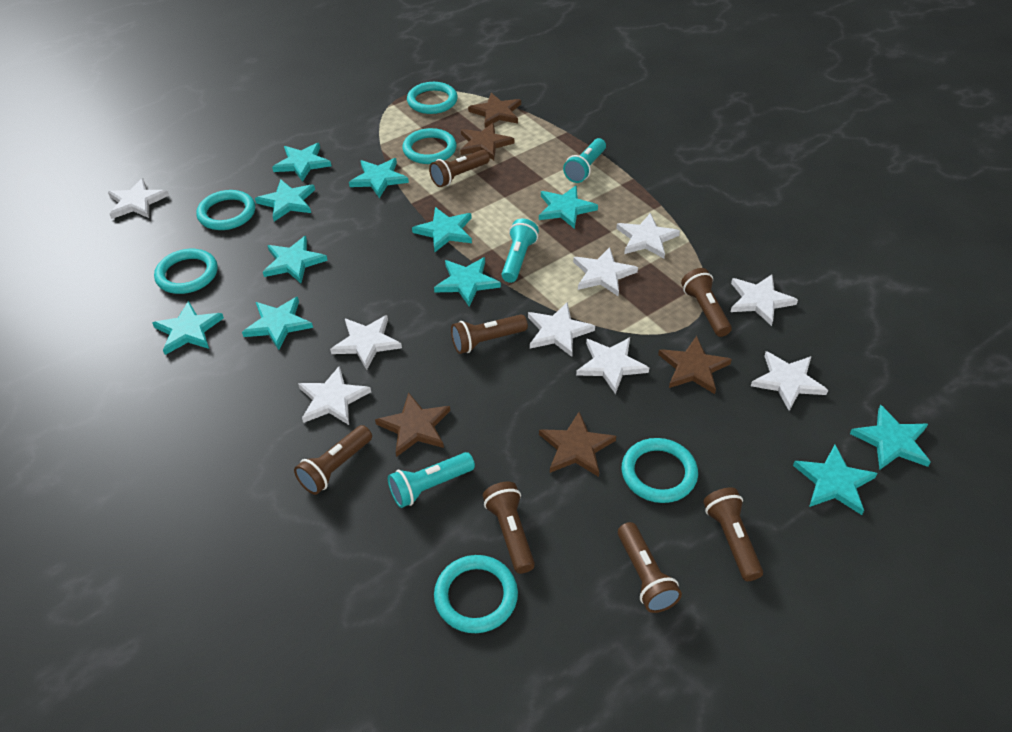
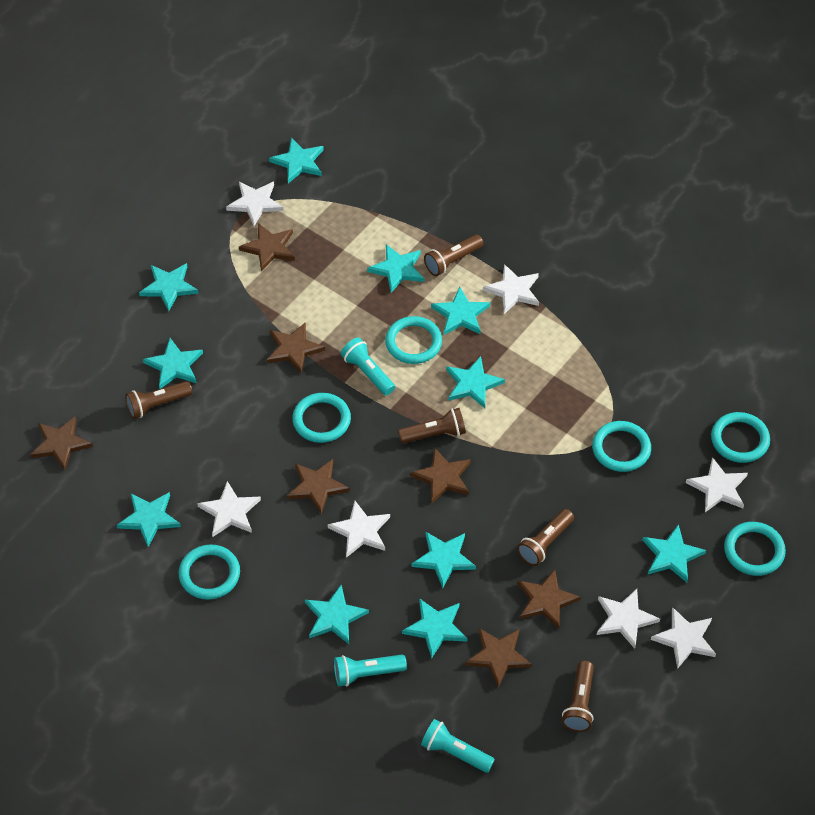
brown flashlight: 7 -> 5
brown star: 5 -> 7
white star: 9 -> 7

